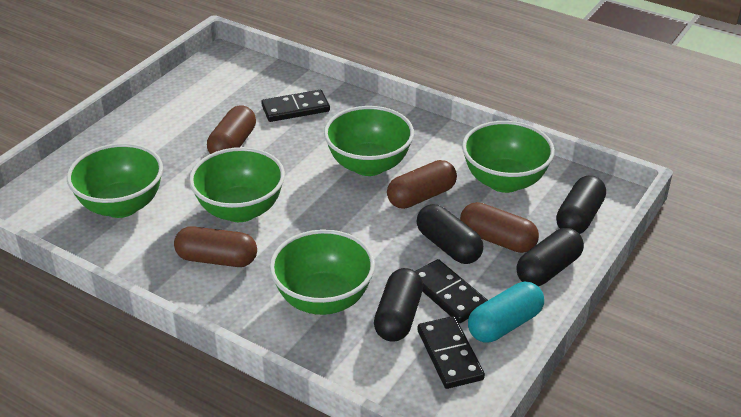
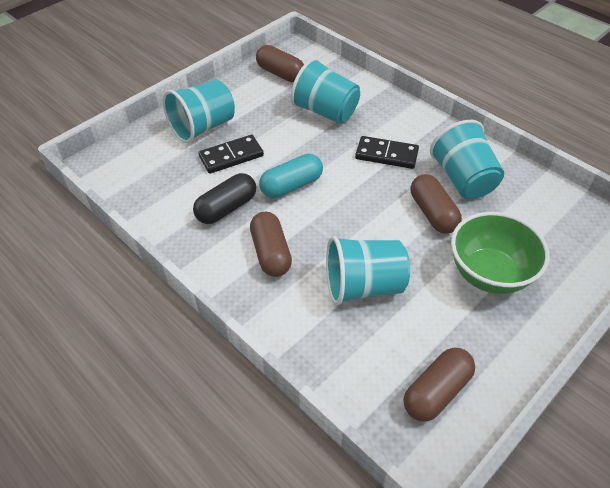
black capsule: 4 -> 1
black domino: 3 -> 2
green bowl: 5 -> 1
turquoise cup: 0 -> 4

